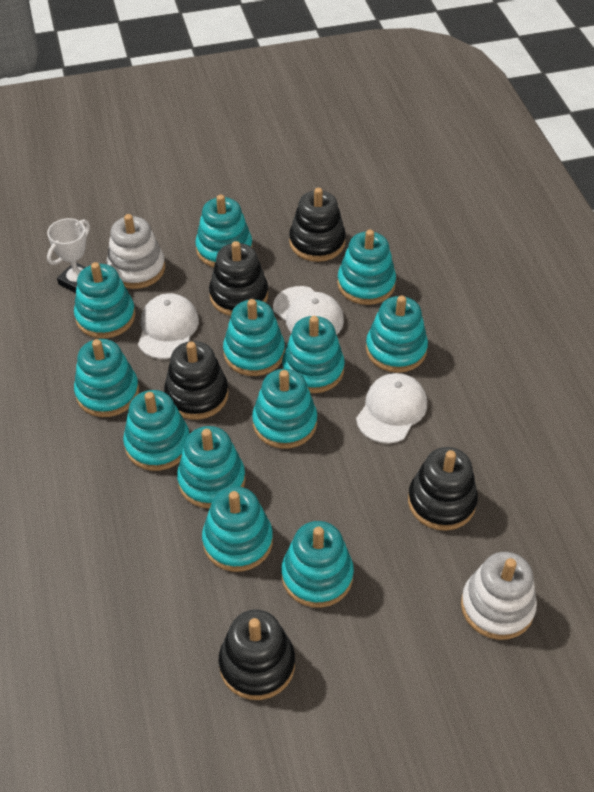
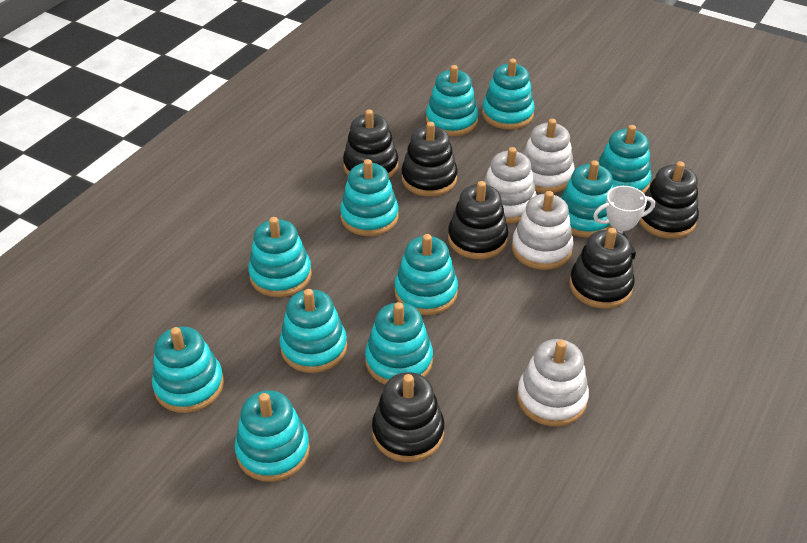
black stacking toy: 5 -> 6
turquoise stacking toy: 12 -> 11
white cap: 3 -> 0
white stacking toy: 2 -> 4

